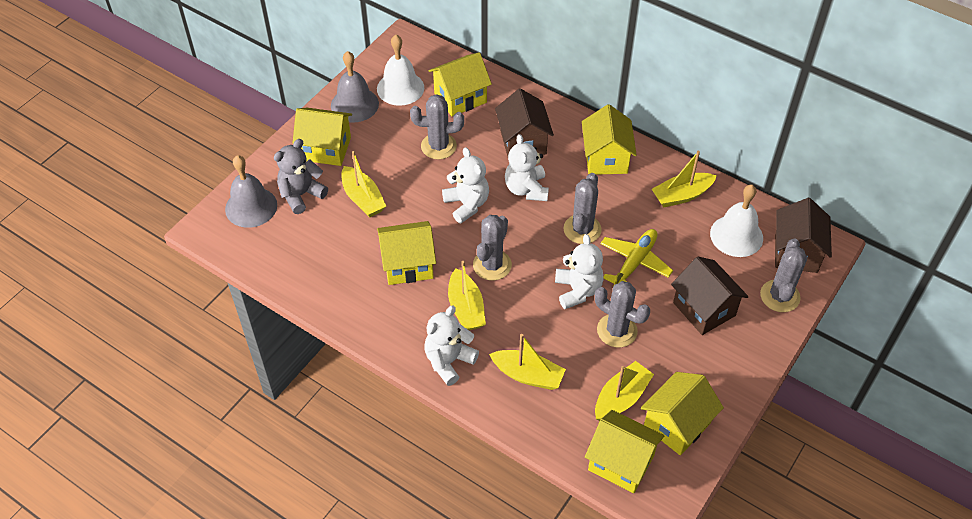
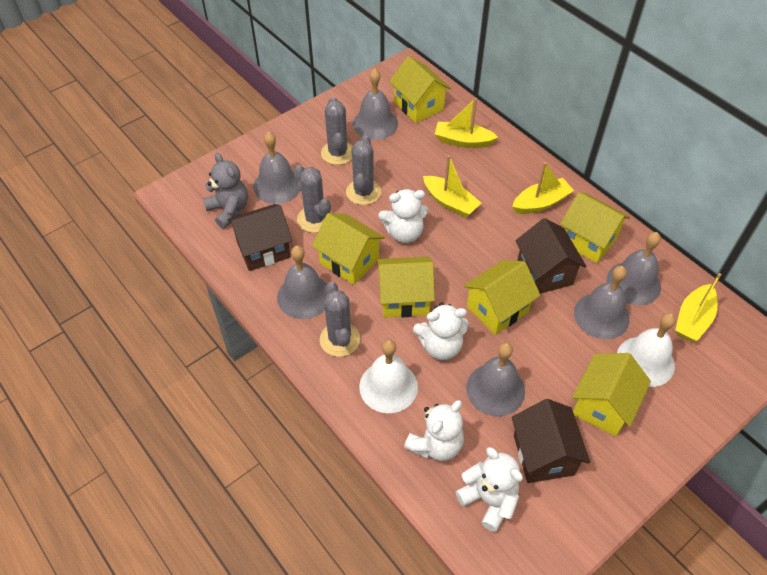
grey bell: 2 -> 6
grey cactus: 5 -> 4
yellow boat: 5 -> 4
yellow plane: 1 -> 0

